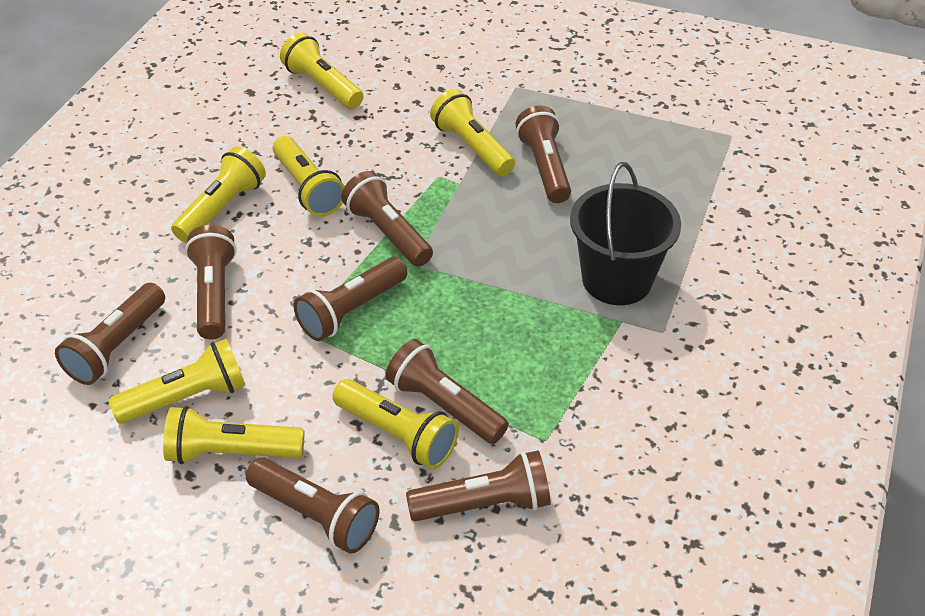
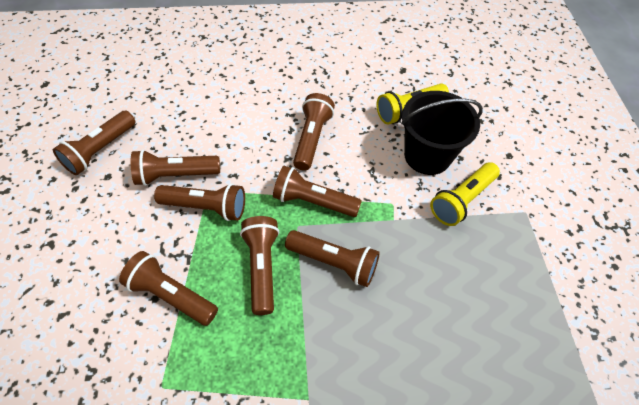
yellow flashlight: 7 -> 2

